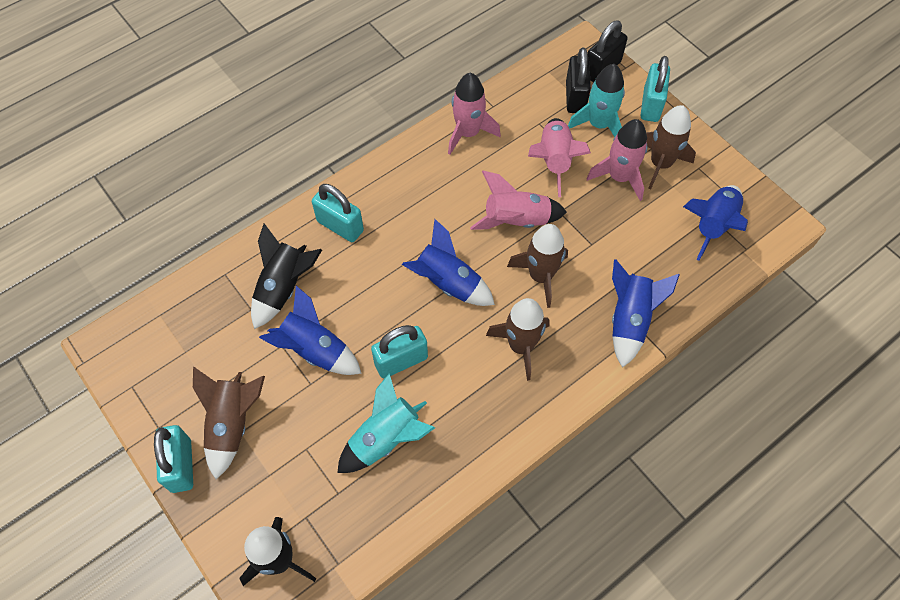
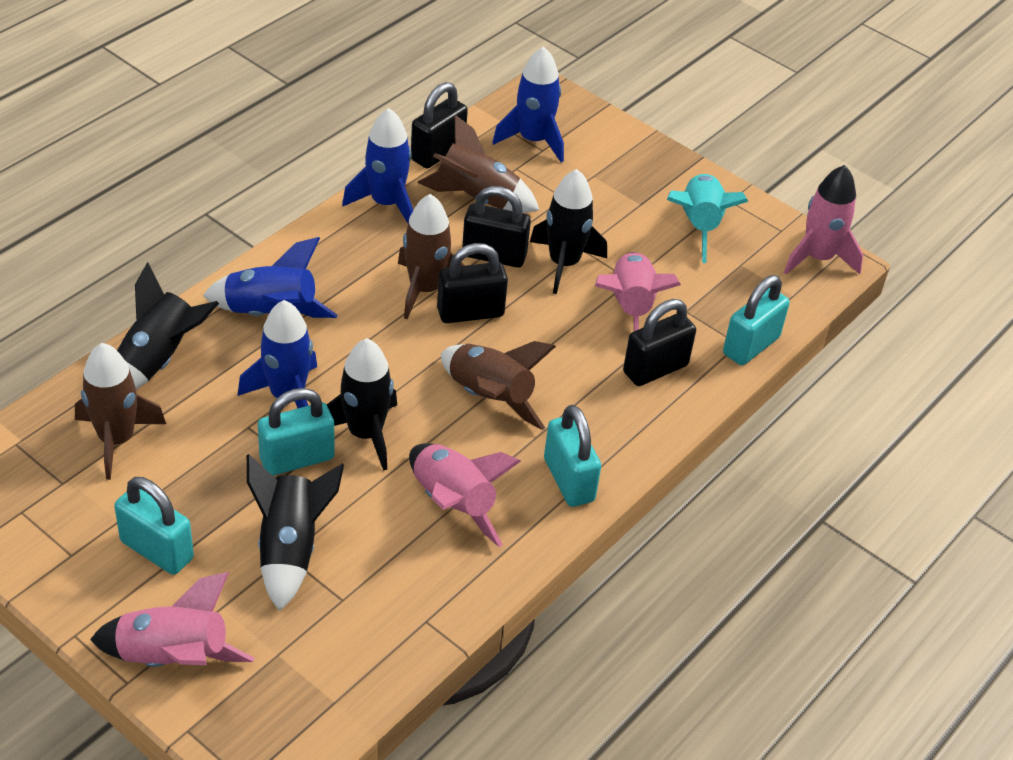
black padlock: 2 -> 4
black rocket: 2 -> 4
turquoise rocket: 2 -> 1

